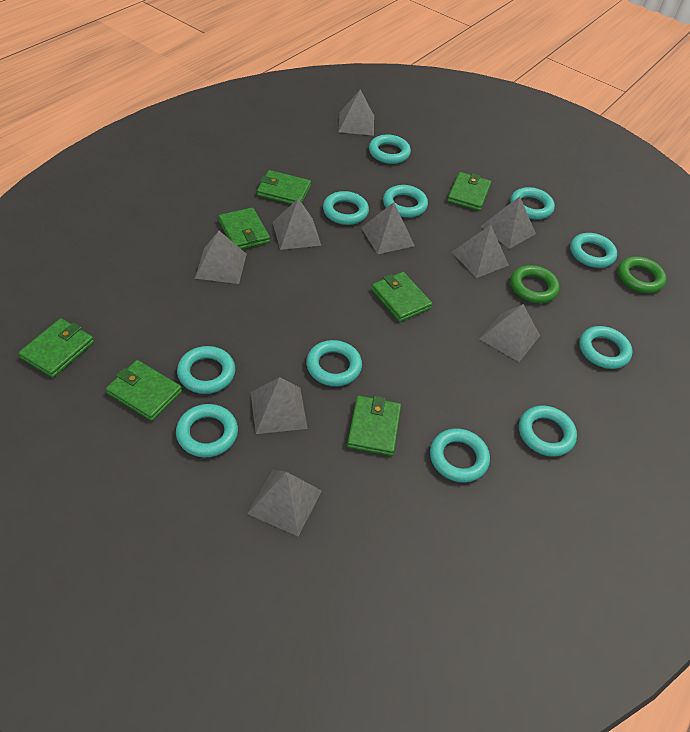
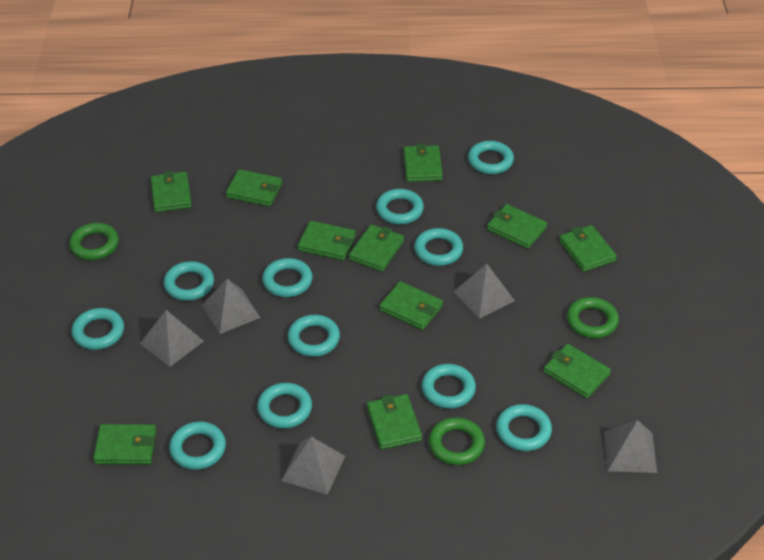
green ring: 2 -> 3
green wallet: 7 -> 11
grey pyramid: 9 -> 5

